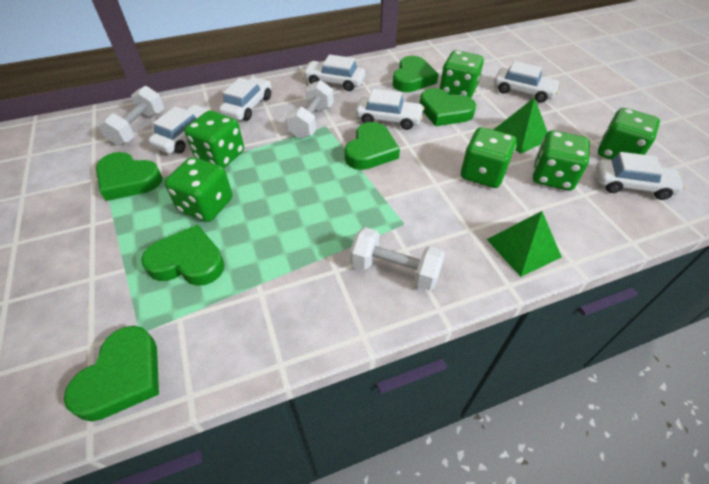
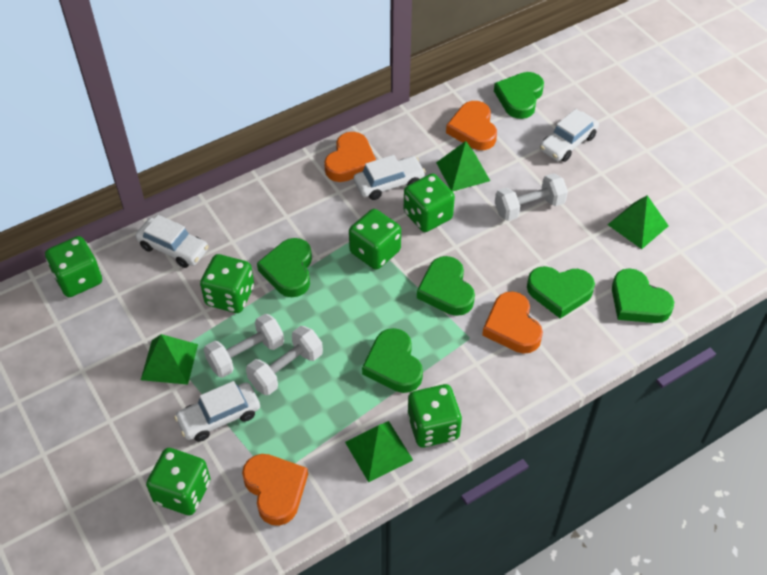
green pyramid: 2 -> 4
orange heart: 0 -> 4
white car: 6 -> 4

